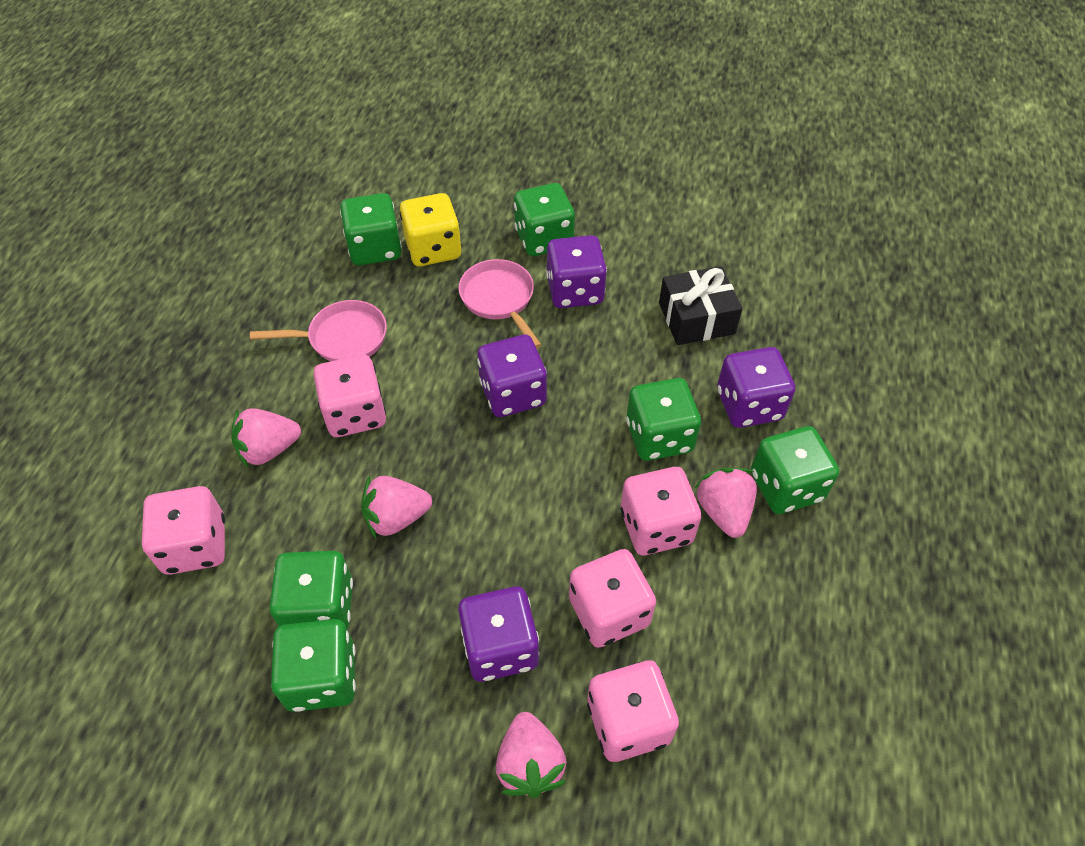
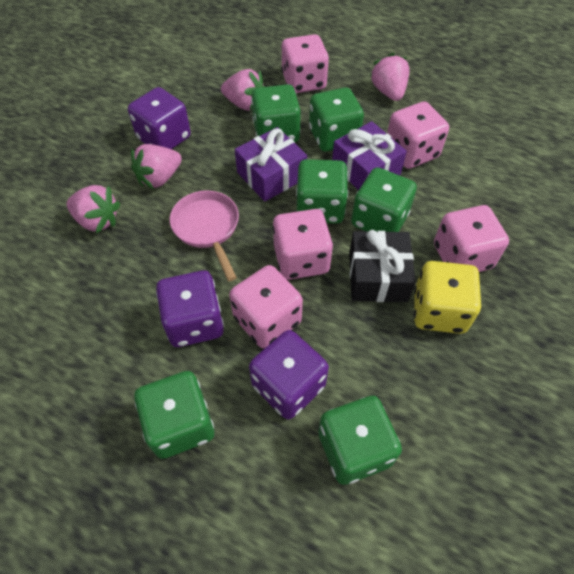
pink pan: 2 -> 1
purple dice: 4 -> 3
purple gift: 0 -> 2

